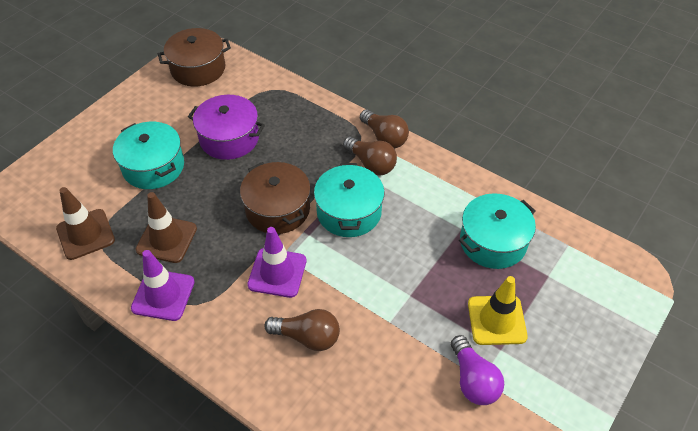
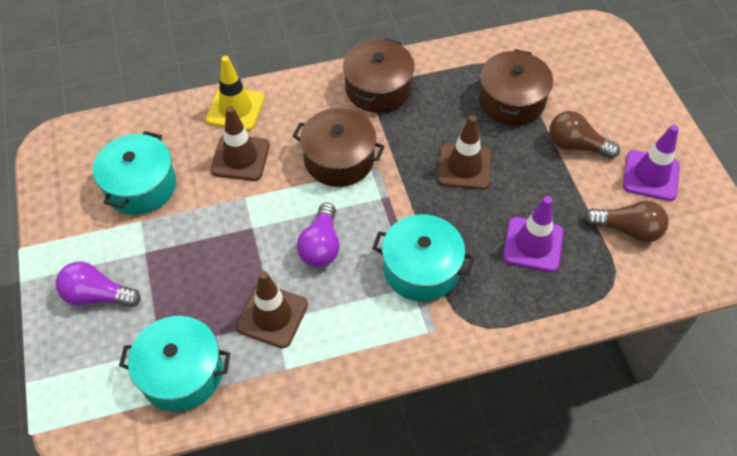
brown light bulb: 3 -> 2
brown pot: 2 -> 3
brown traffic cone: 2 -> 3
purple light bulb: 1 -> 2
purple pot: 1 -> 0

